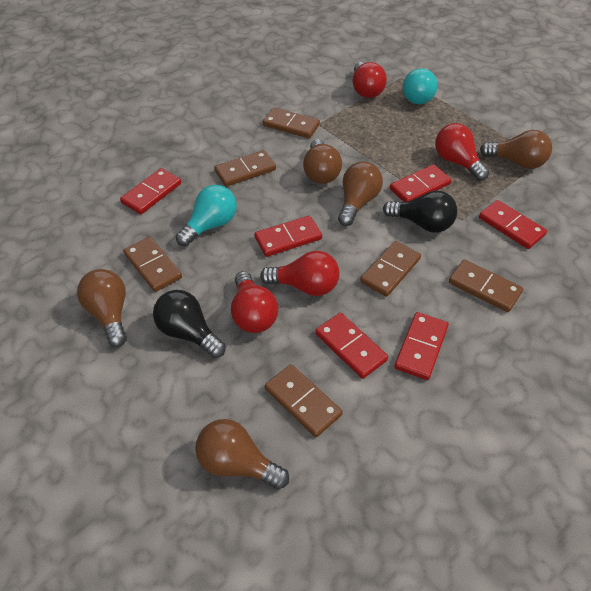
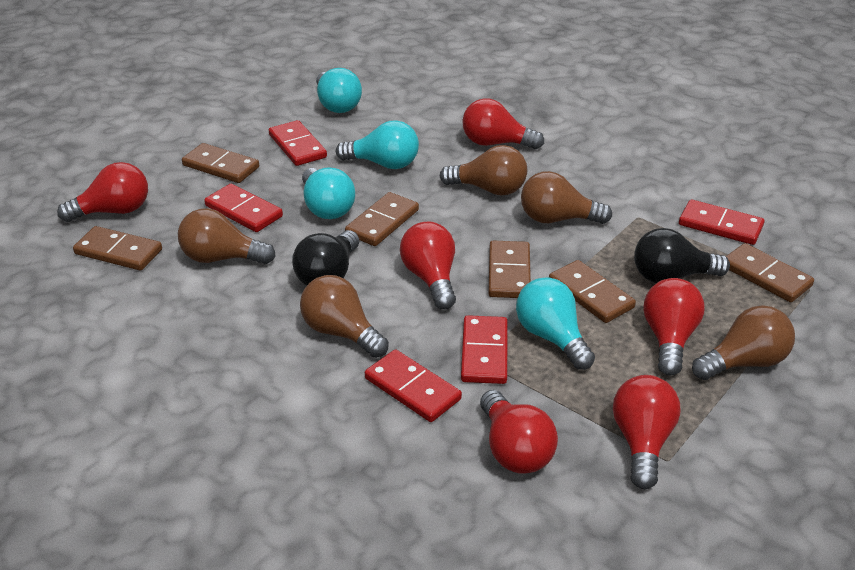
red domino: 6 -> 5
red light bulb: 4 -> 6
turquoise light bulb: 2 -> 4

